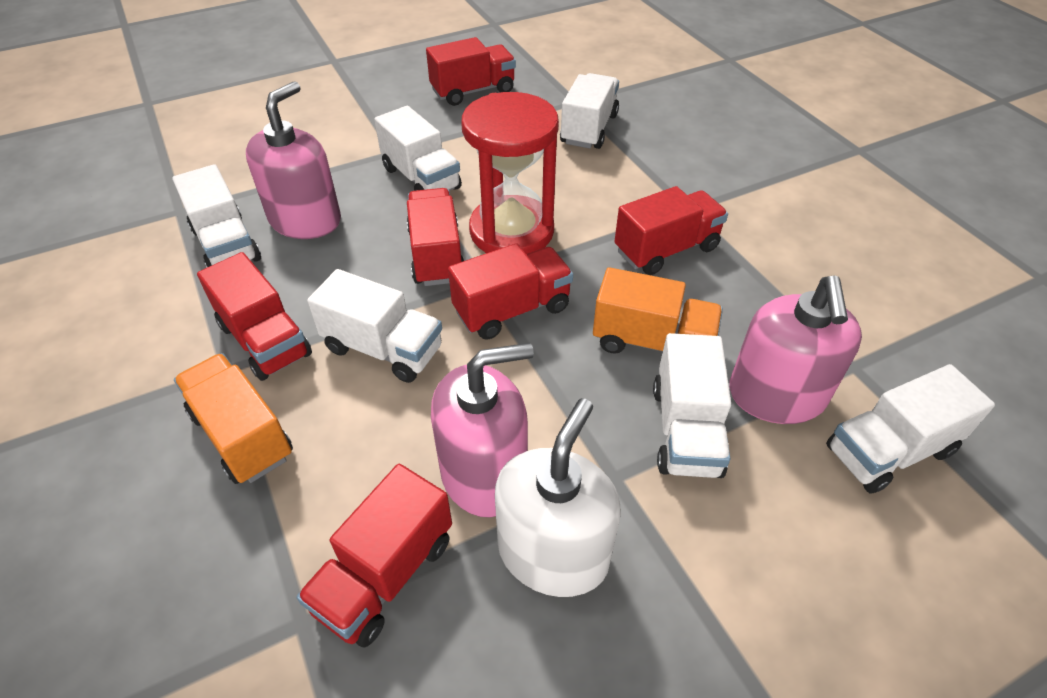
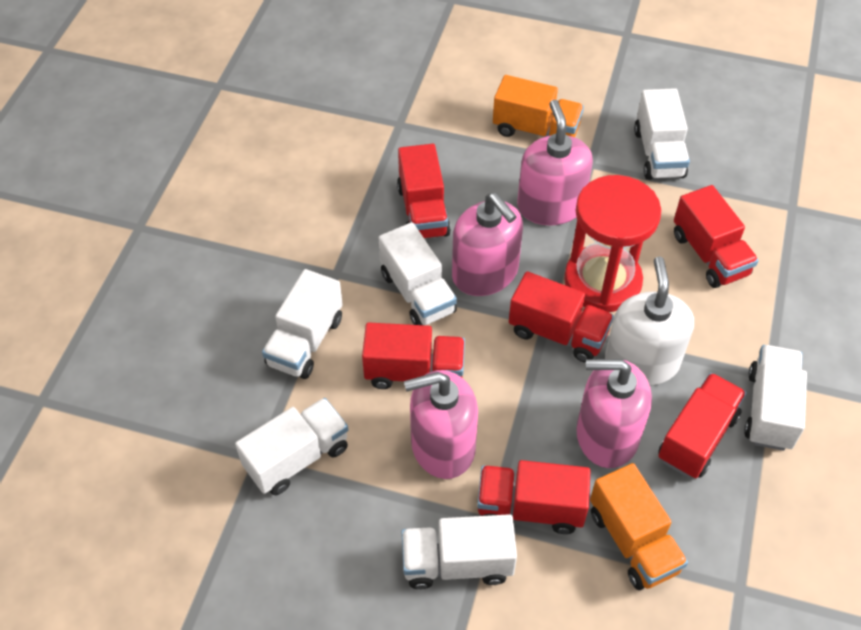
pink soap dispenser: 3 -> 4

